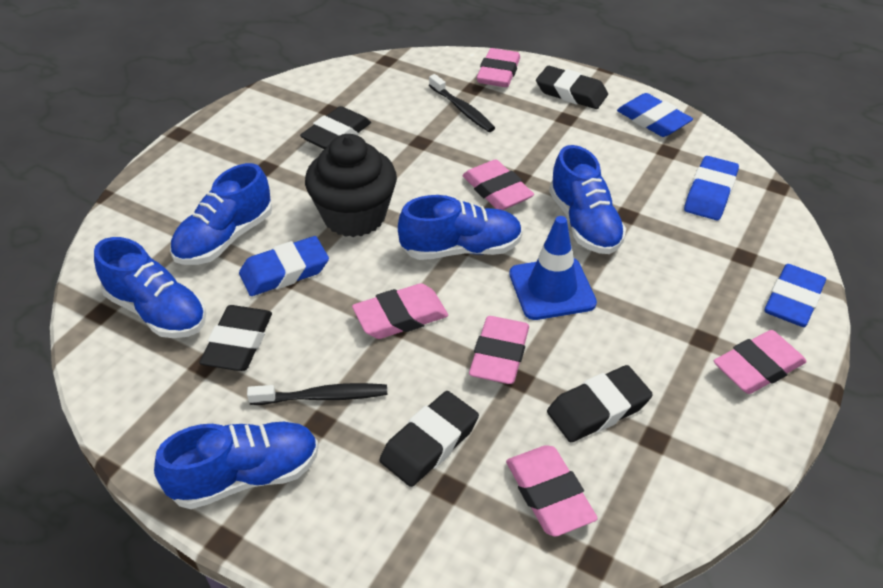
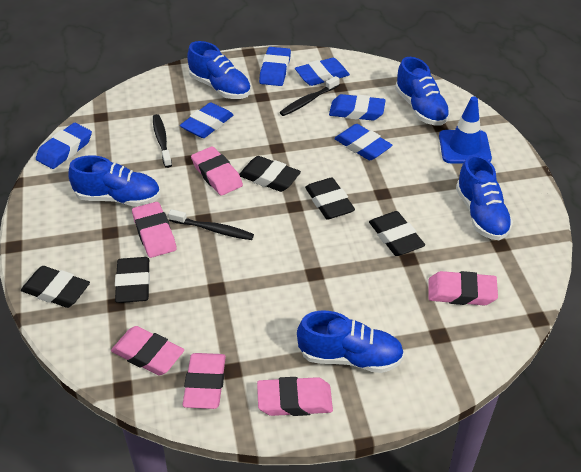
black cupcake: 1 -> 0
black toothbrush: 2 -> 3
blue eraser: 4 -> 6

